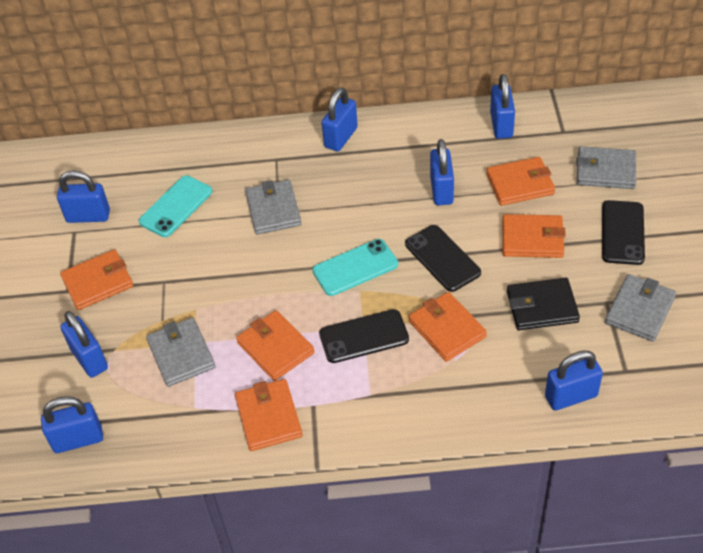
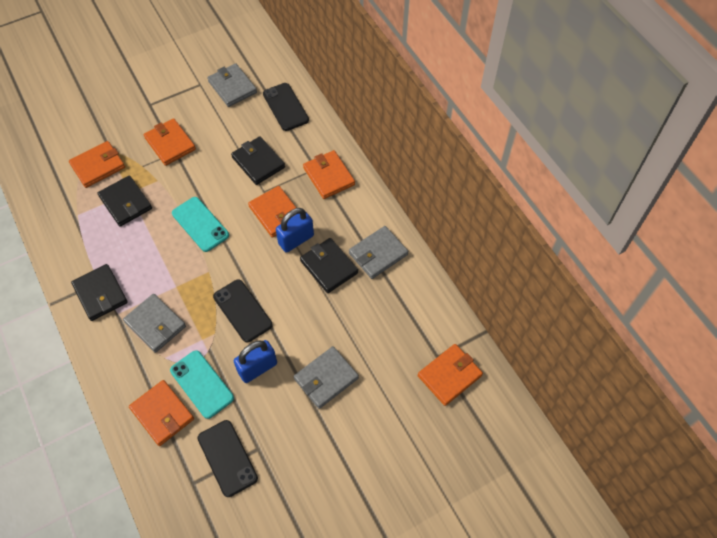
black wallet: 1 -> 4
blue padlock: 7 -> 2

